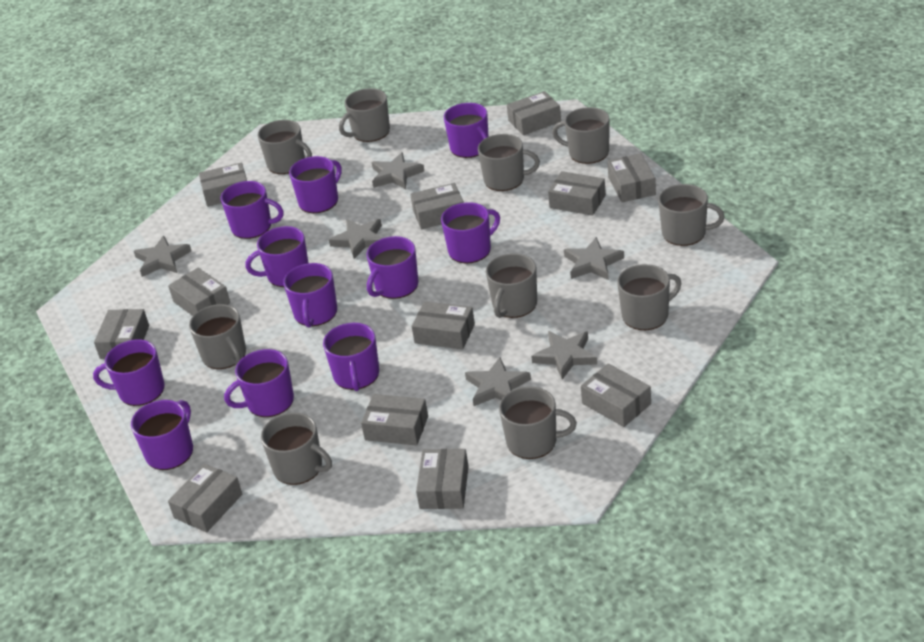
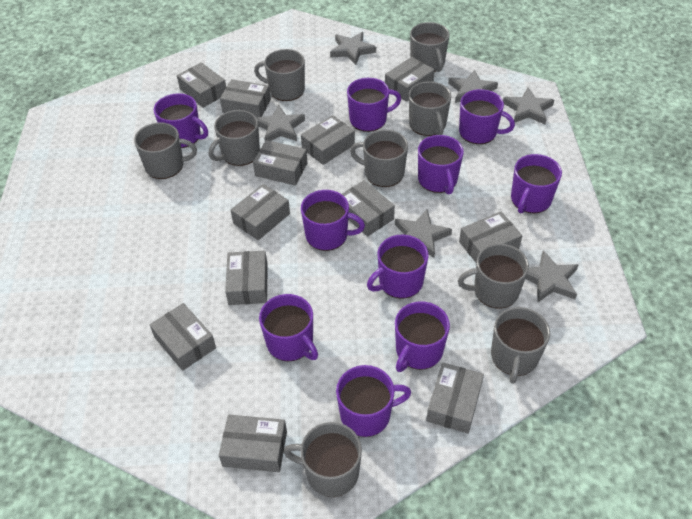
grey mug: 10 -> 9
purple mug: 11 -> 10

